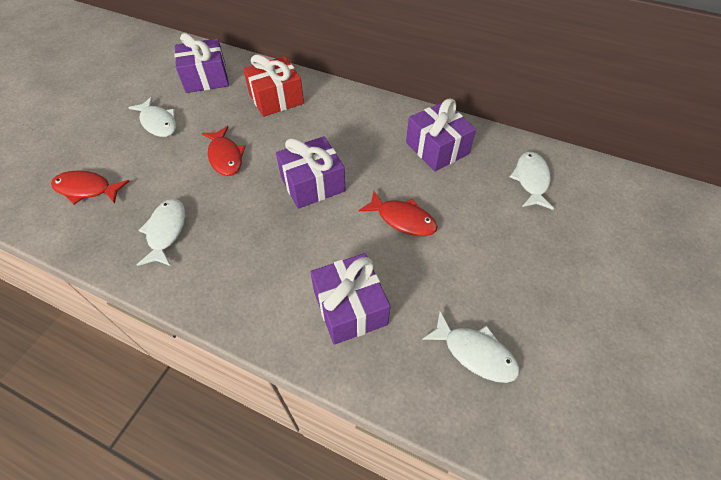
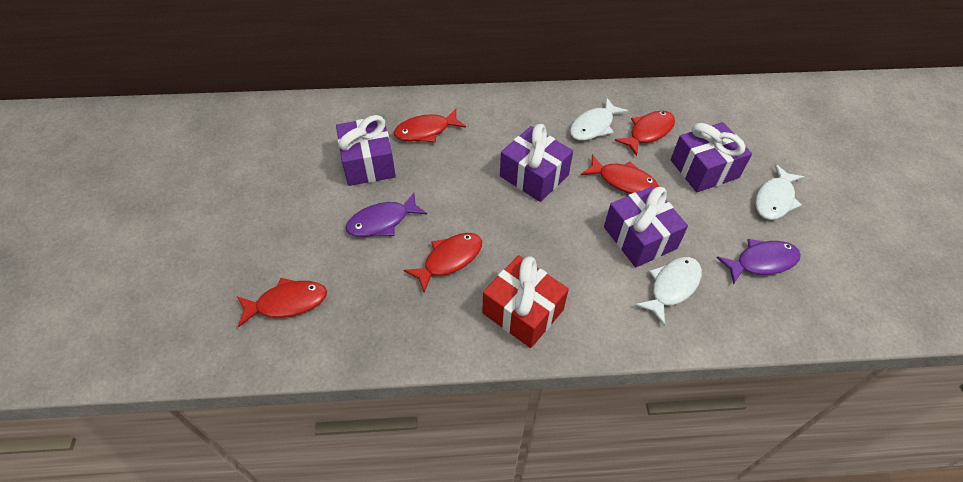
purple fish: 0 -> 2
red fish: 3 -> 5
white fish: 4 -> 3

